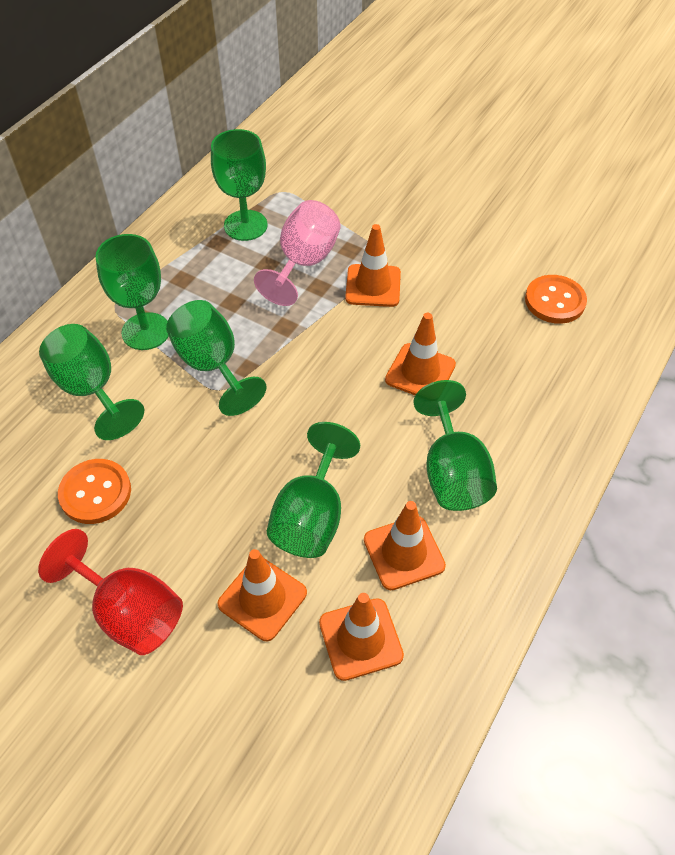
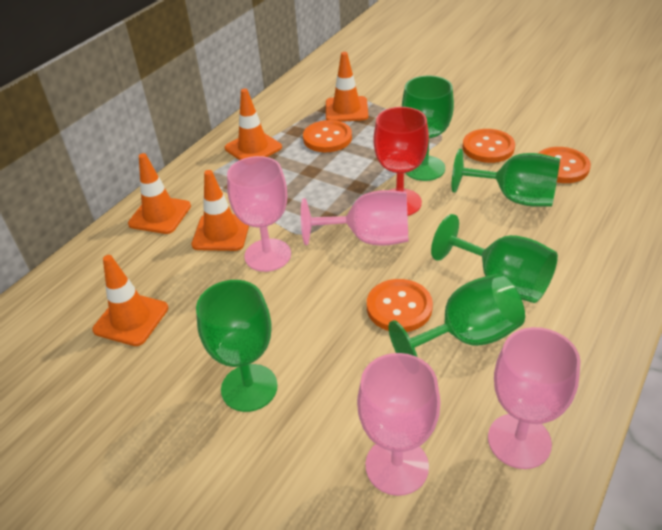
green goblet: 6 -> 5
orange button: 2 -> 4
pink goblet: 1 -> 4

